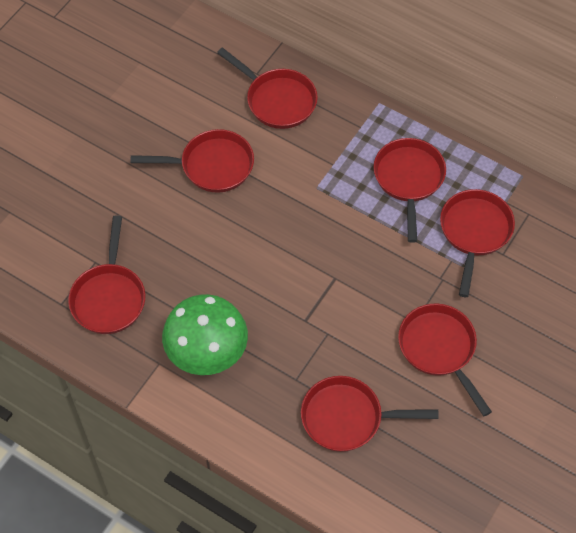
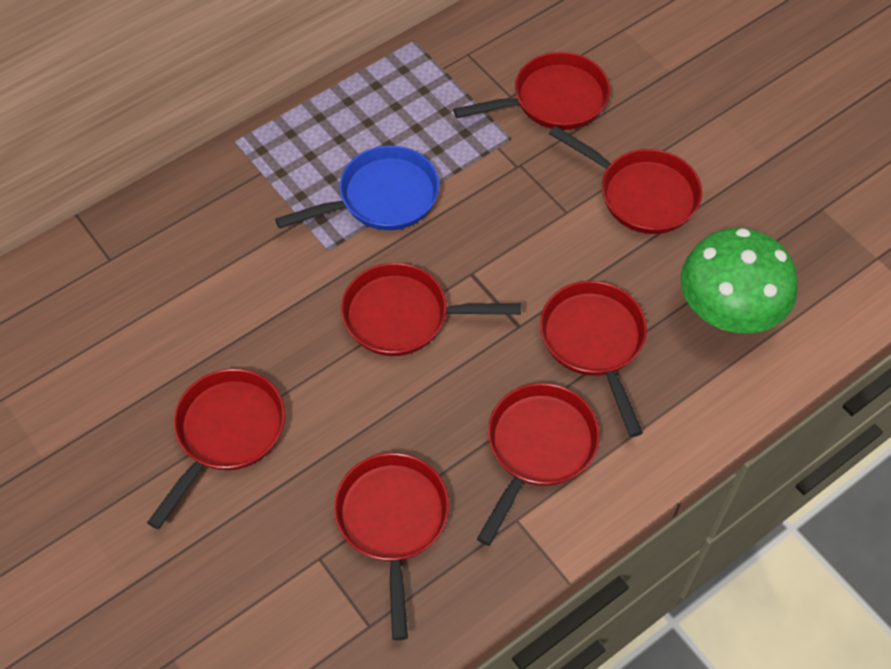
blue pan: 0 -> 1

